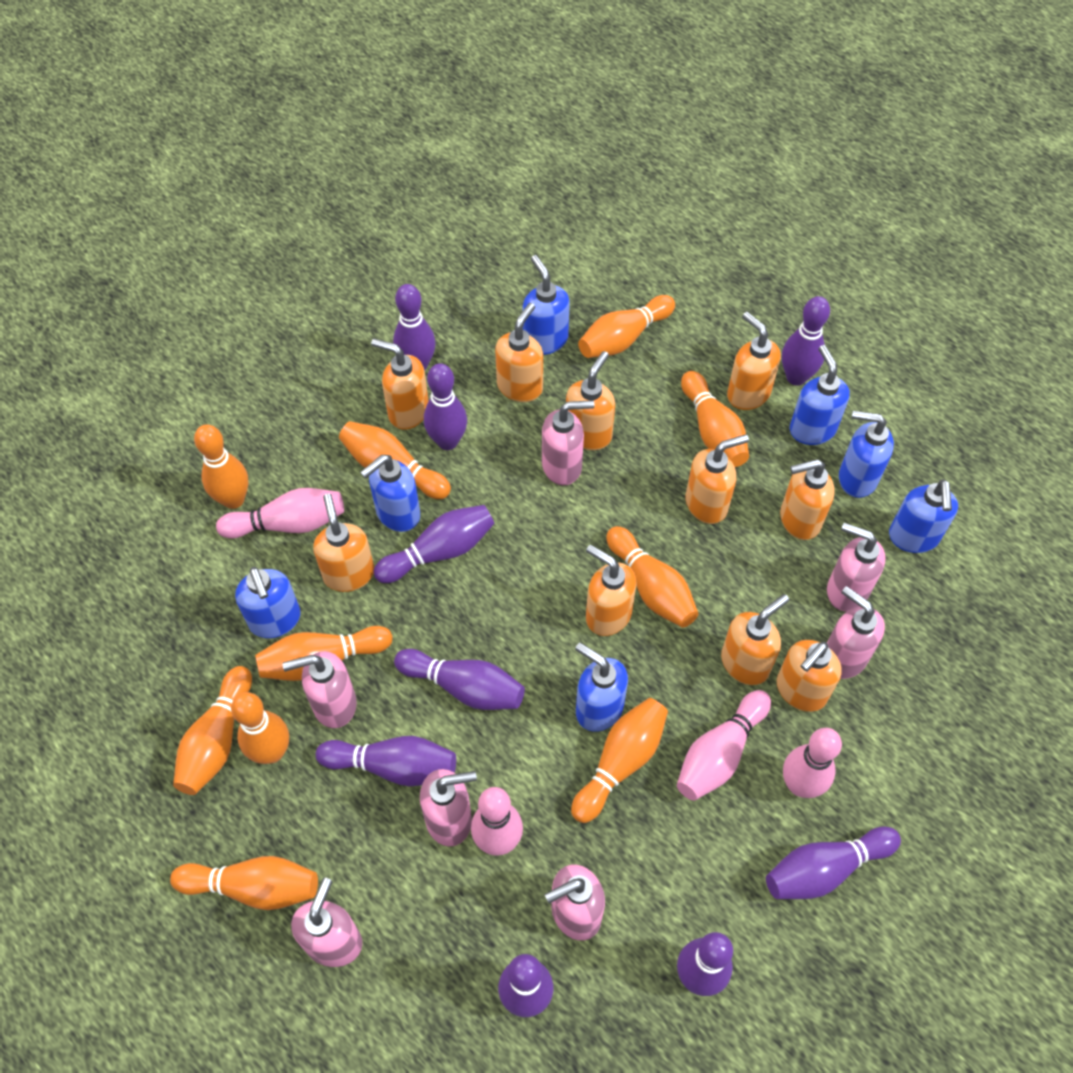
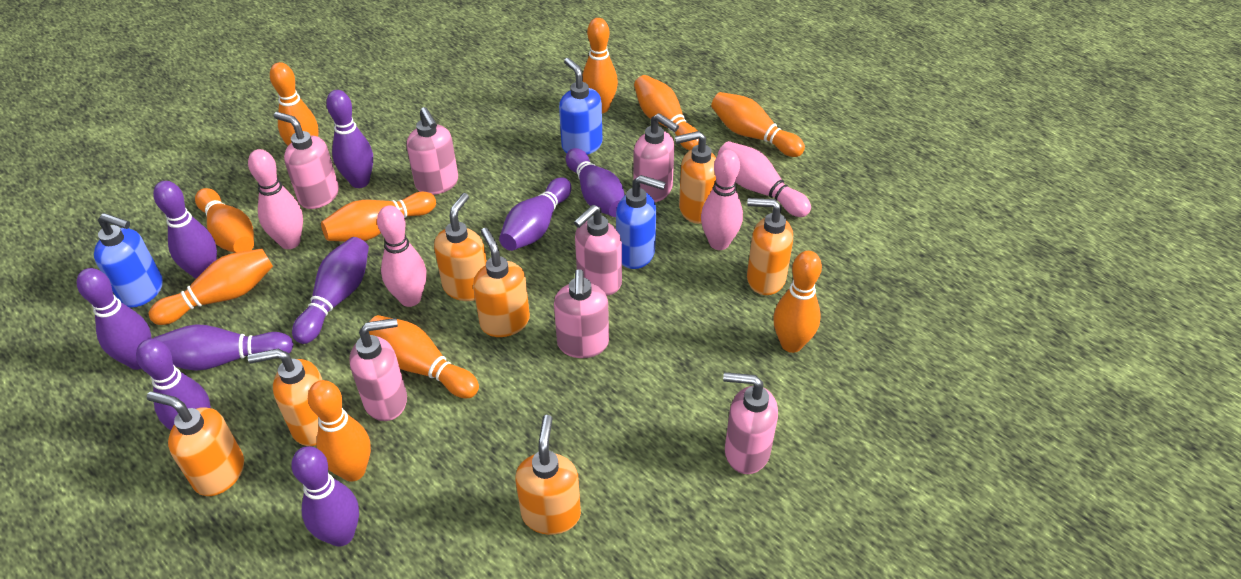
blue soap dispenser: 7 -> 3
orange soap dispenser: 10 -> 7

